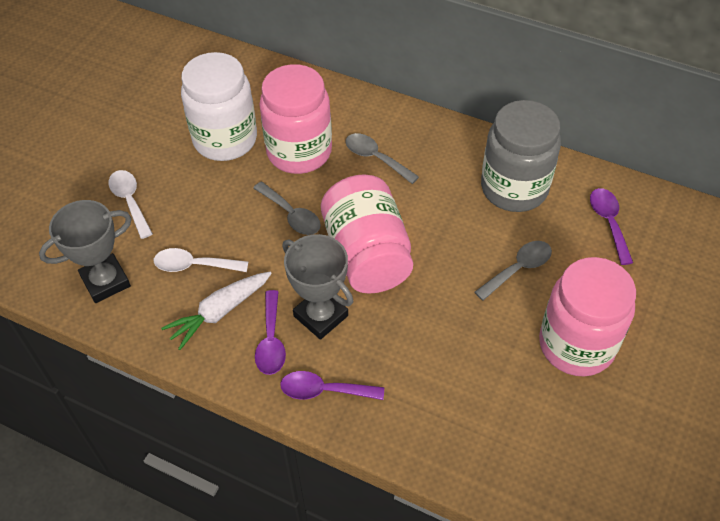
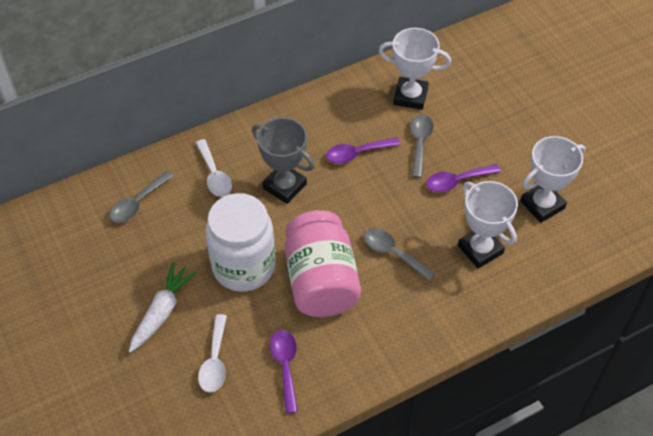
grey jar: 1 -> 0
grey trophy: 2 -> 1
pink jar: 3 -> 1
white trophy: 0 -> 3

